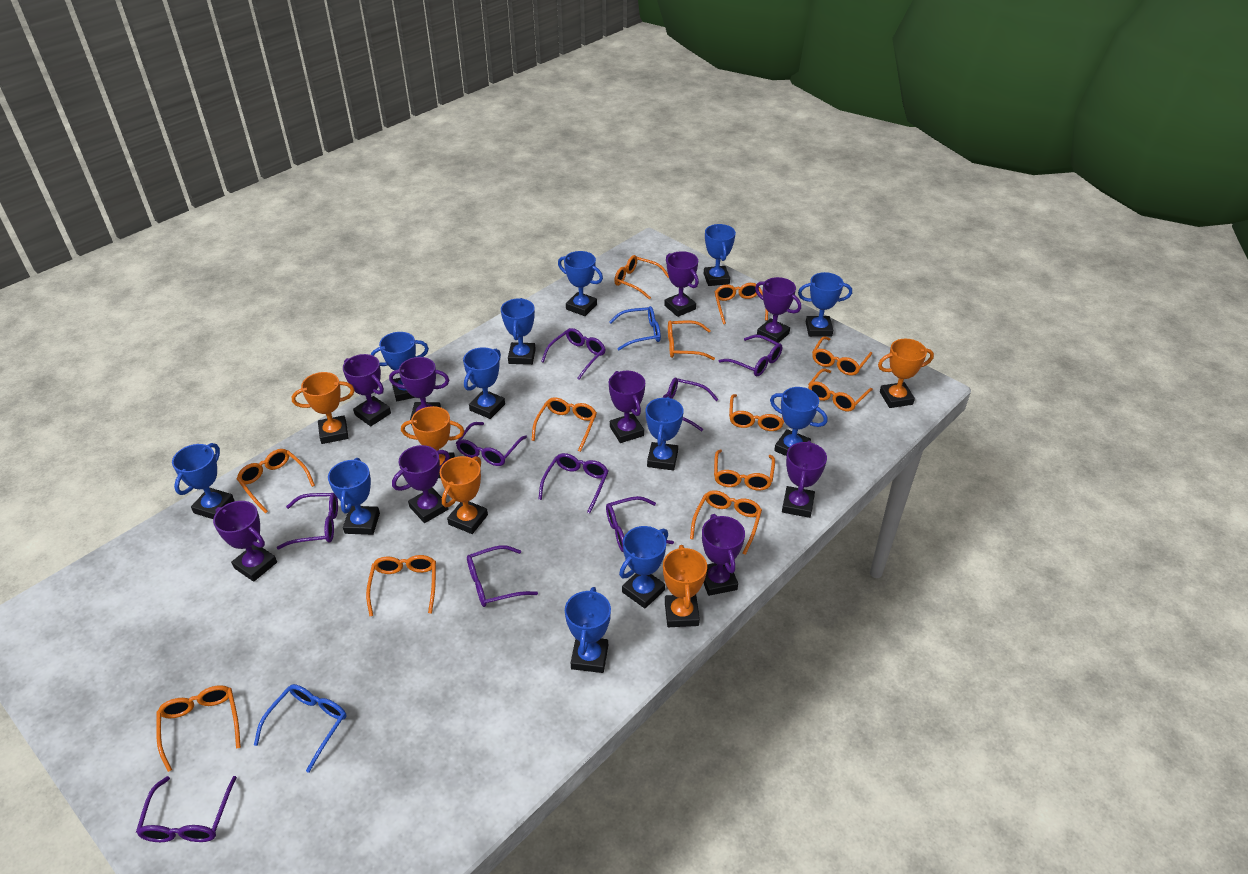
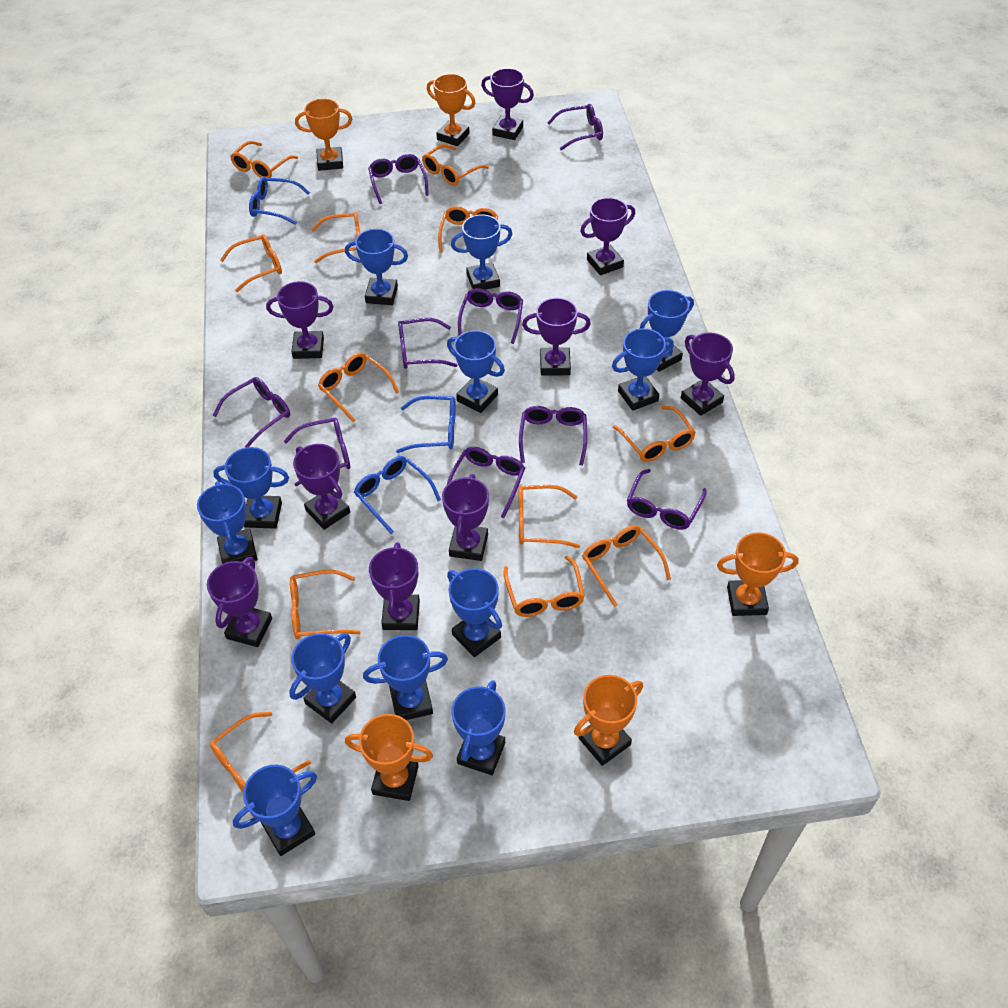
blue glasses: 2 -> 3

